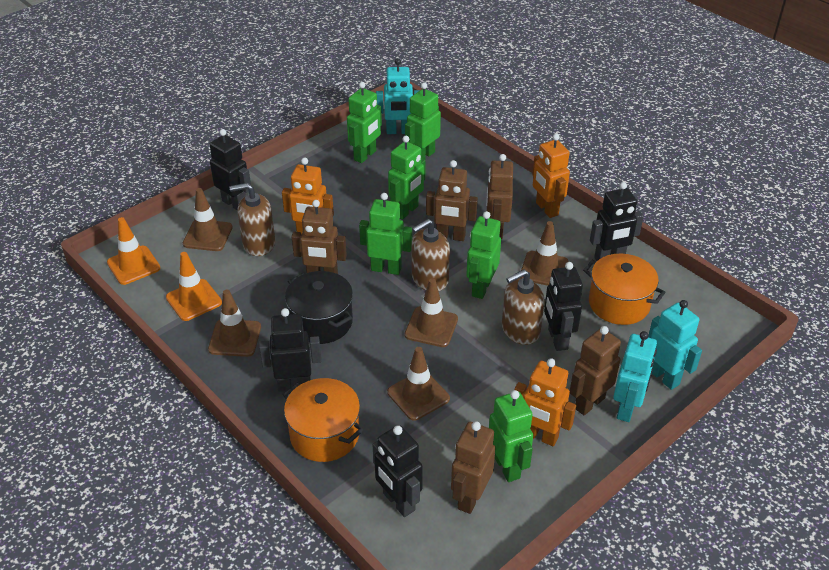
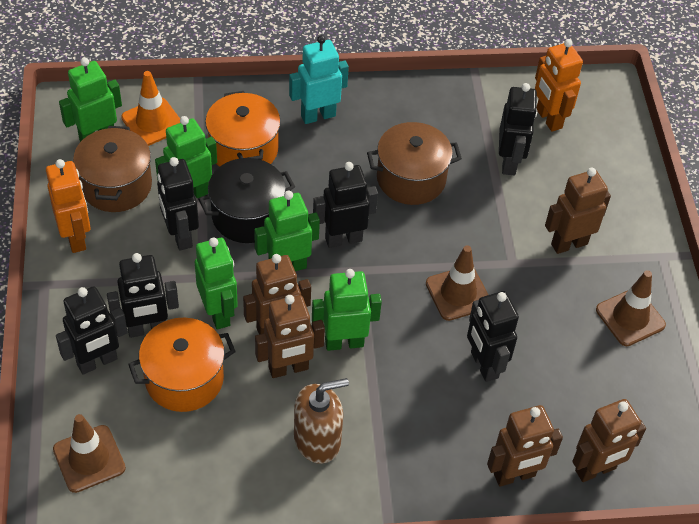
black robot: 5 -> 6
brown pot: 0 -> 2
brown soap dispenser: 3 -> 1
brown traffic cone: 5 -> 3
green robot: 6 -> 5
orange robot: 3 -> 2
orange traffic cone: 2 -> 1
turquoise robot: 3 -> 1

